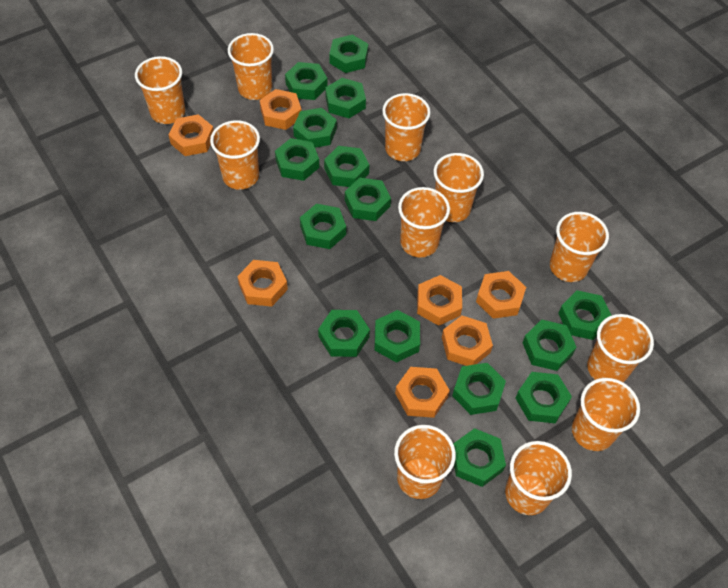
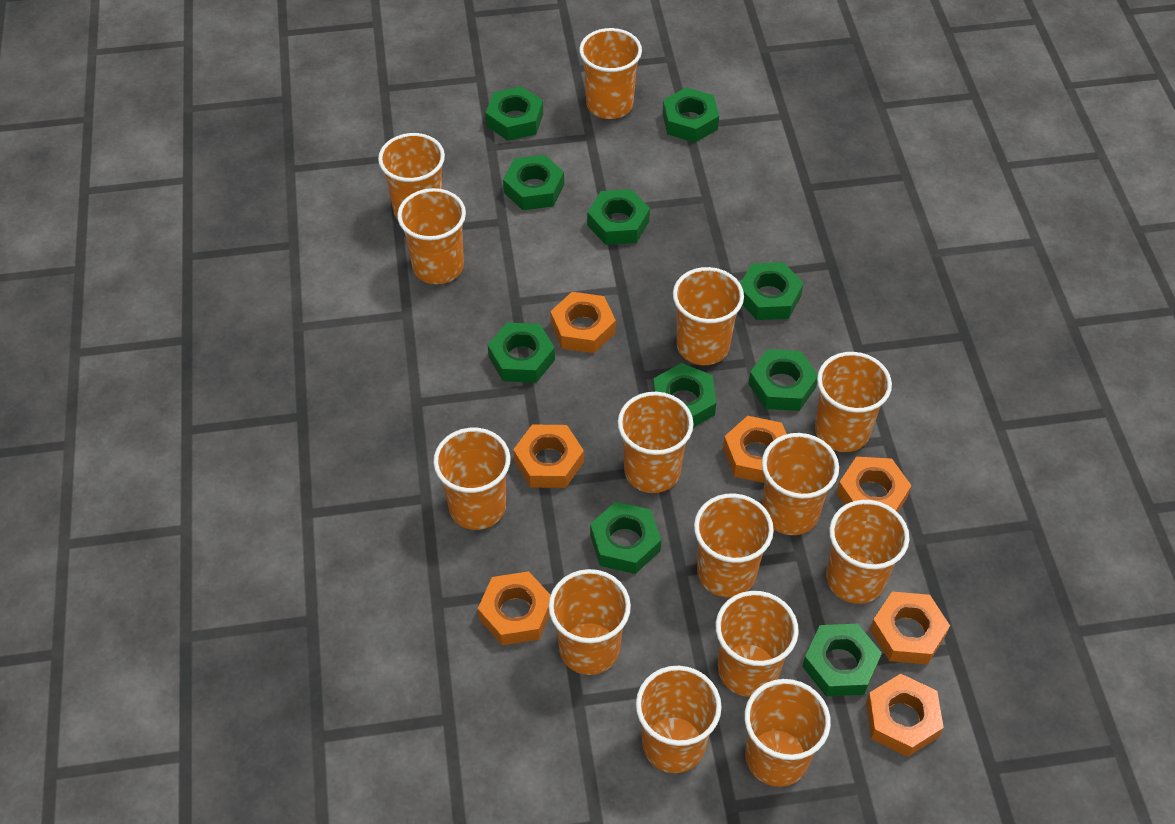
green nut: 15 -> 10
orange cup: 11 -> 14

